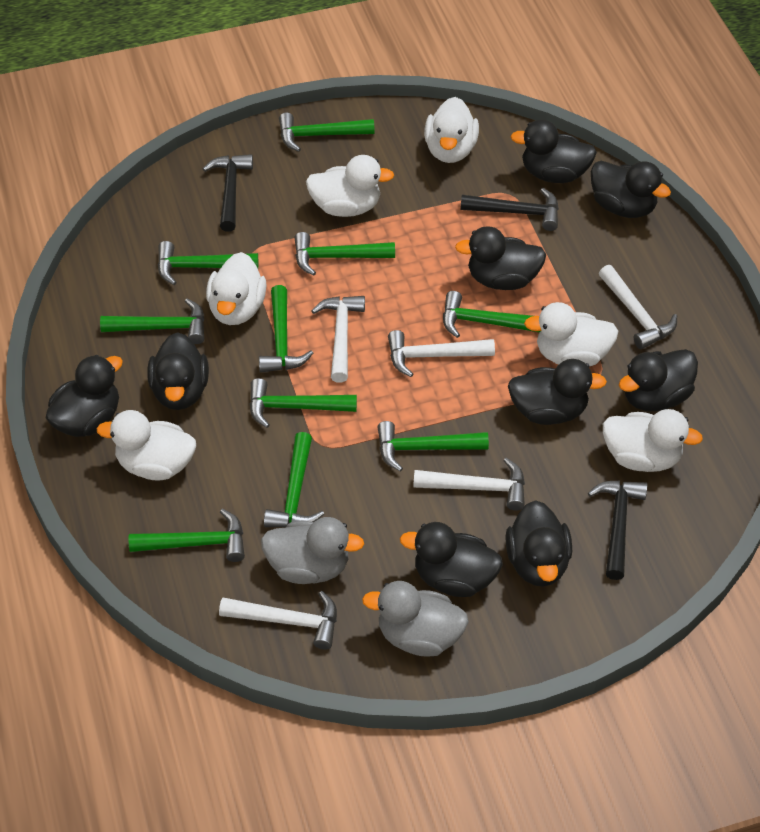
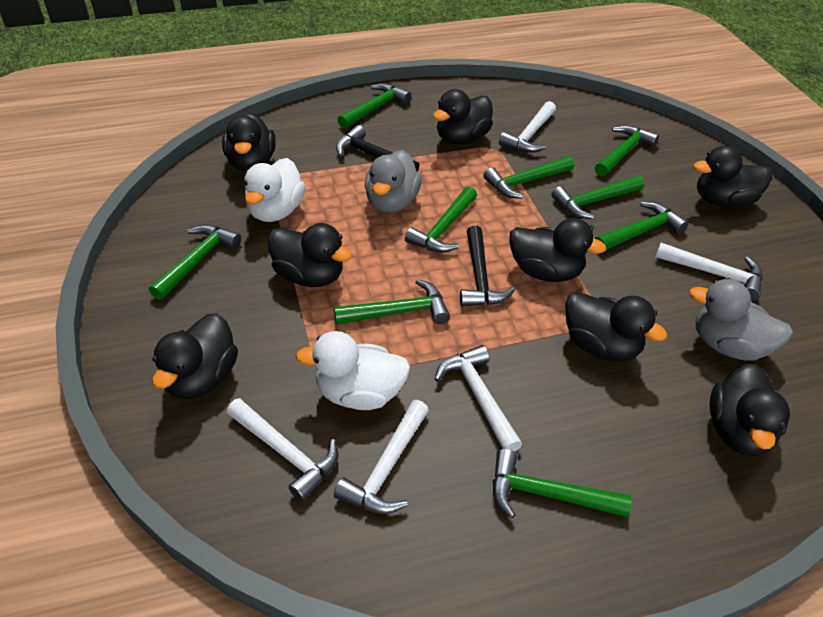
black duck: 9 -> 8
black hammer: 3 -> 2
green hammer: 10 -> 9
white duck: 6 -> 2

